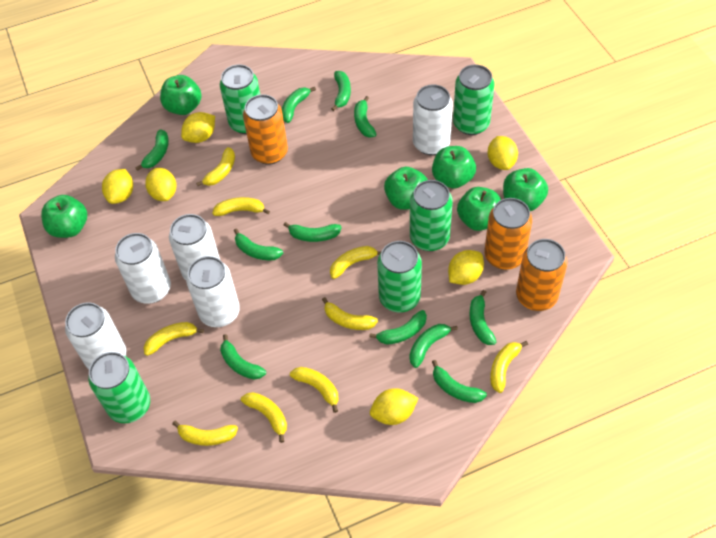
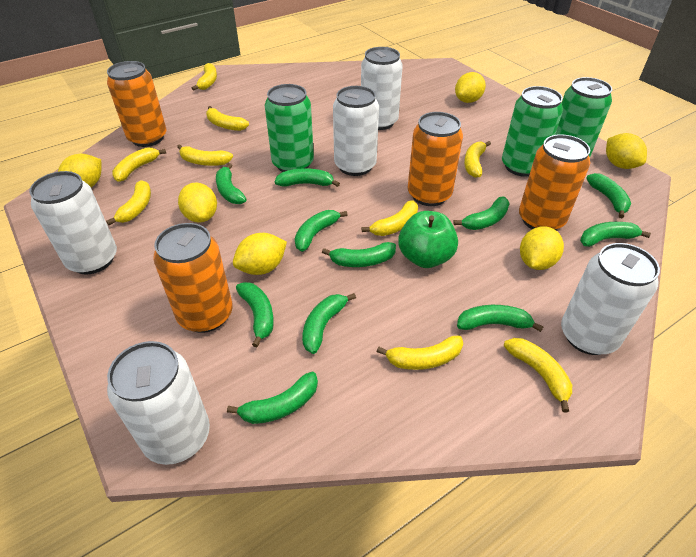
green apple: 6 -> 1
green can: 5 -> 3
orange can: 3 -> 4

